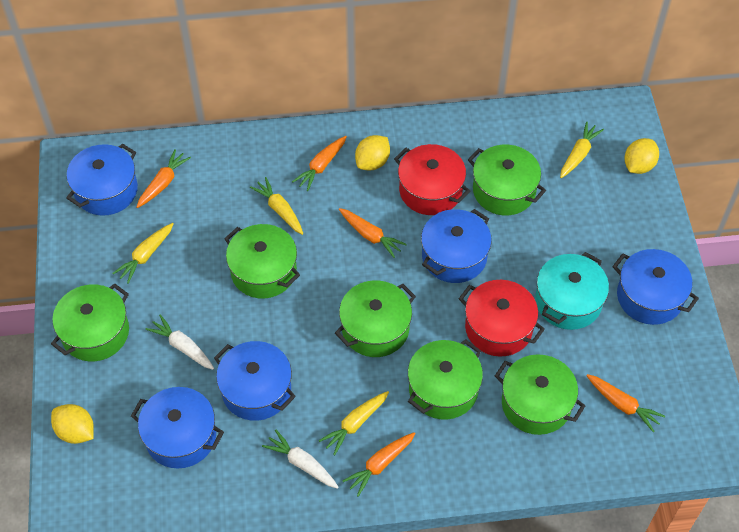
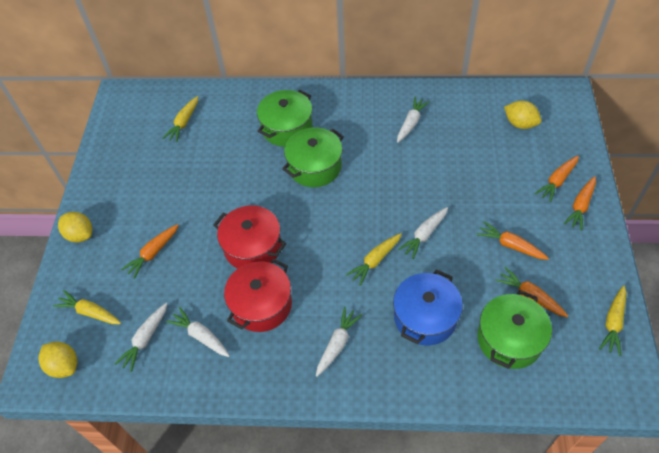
blue pot: 5 -> 1
green pot: 6 -> 3
turquoise pot: 1 -> 0
white carrot: 2 -> 5

